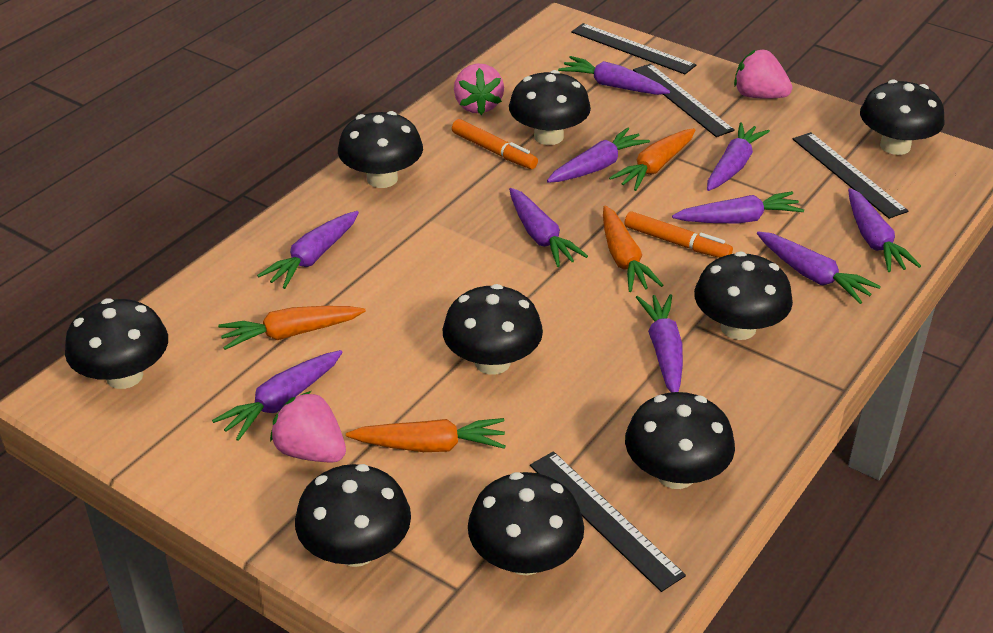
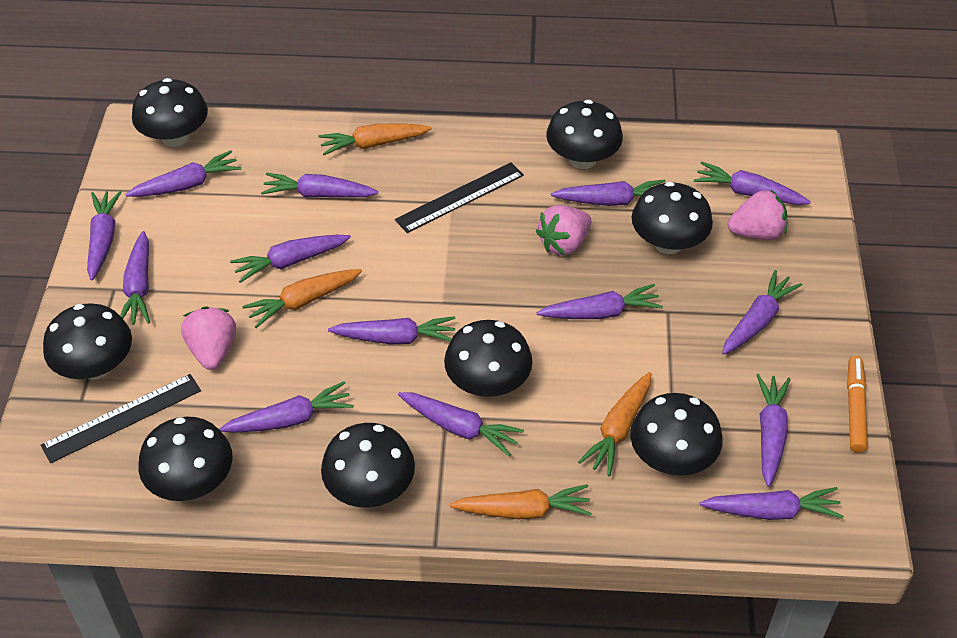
black mushroom: 9 -> 8
black ruler: 4 -> 2
orange marker: 2 -> 1
purple carrot: 10 -> 14

